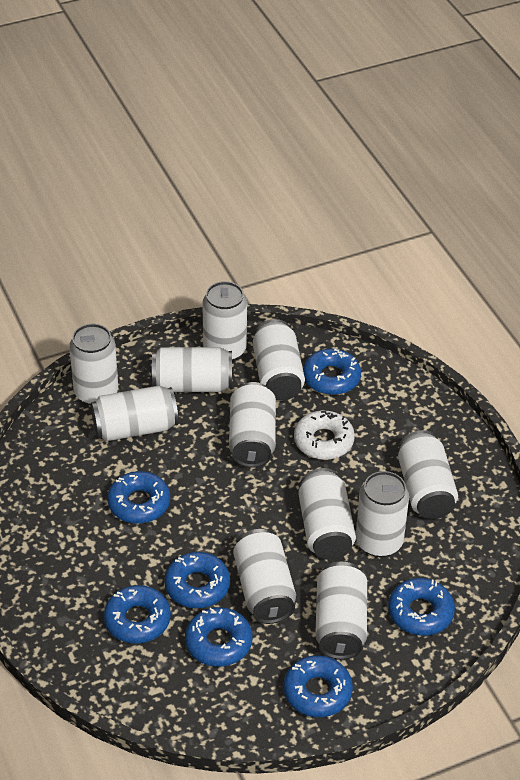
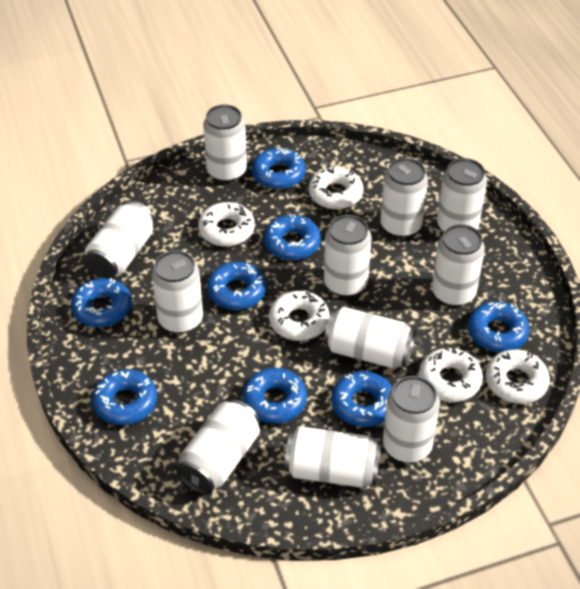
blue donut: 7 -> 8
white donut: 1 -> 5

